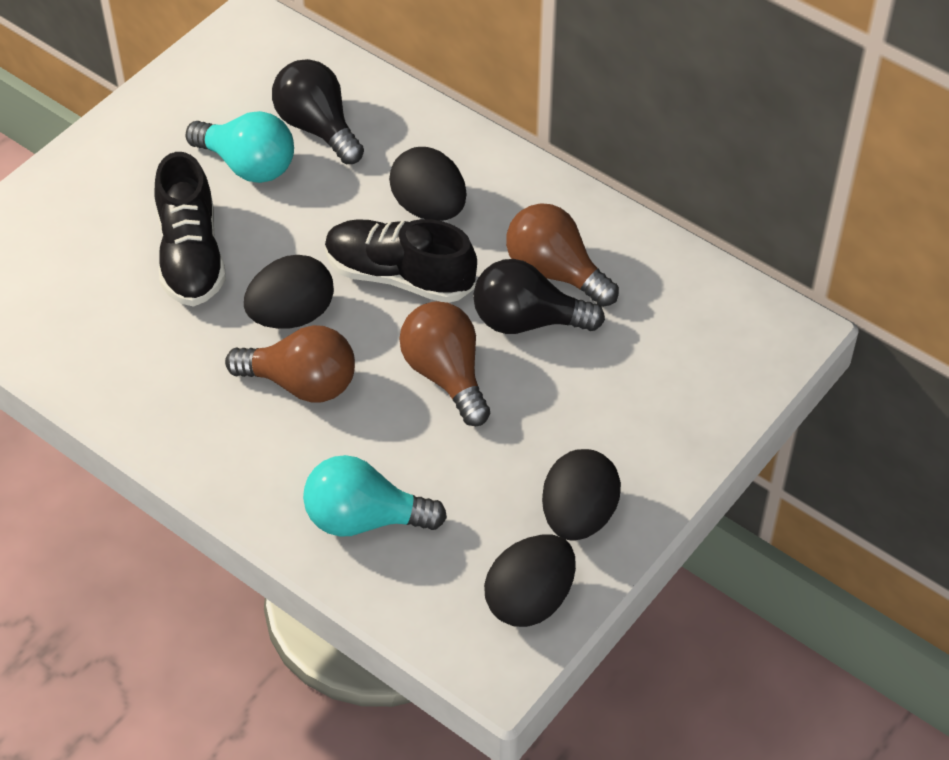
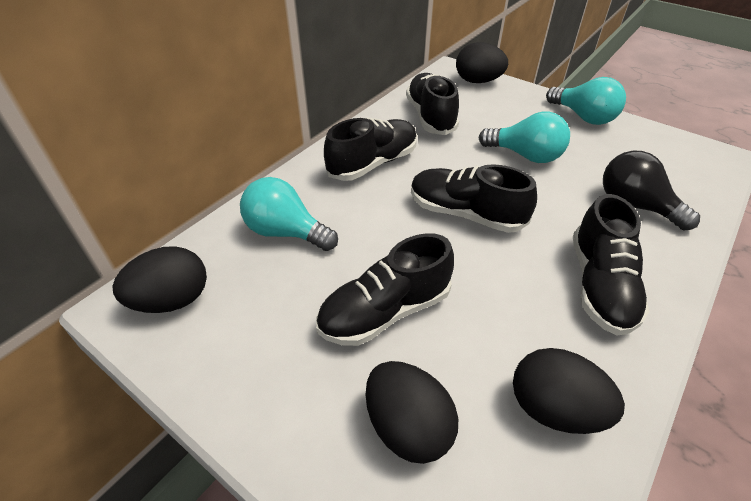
black light bulb: 2 -> 1
black shoe: 2 -> 5
brown light bulb: 3 -> 0
turquoise light bulb: 2 -> 3

